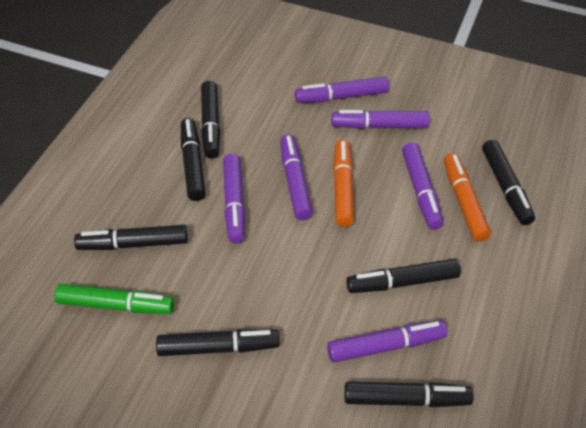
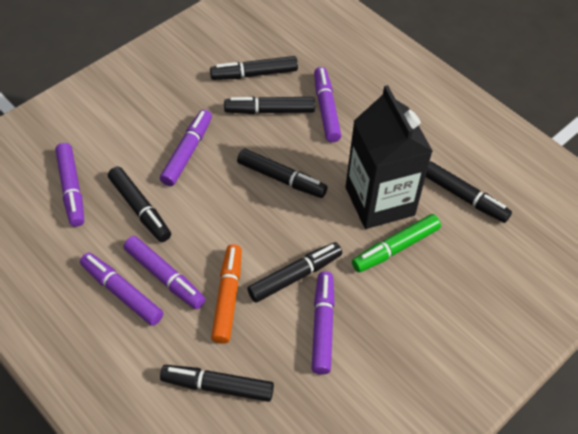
black carton: 0 -> 1
orange marker: 2 -> 1

